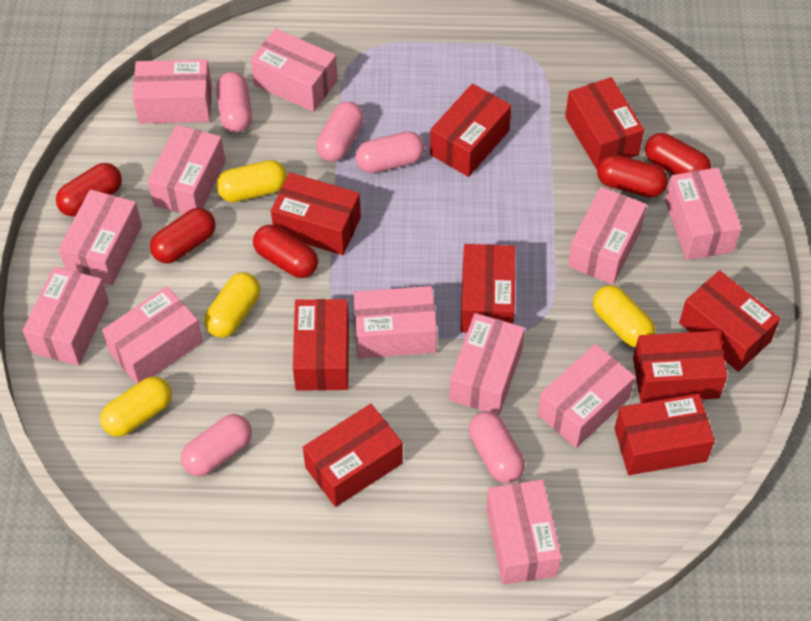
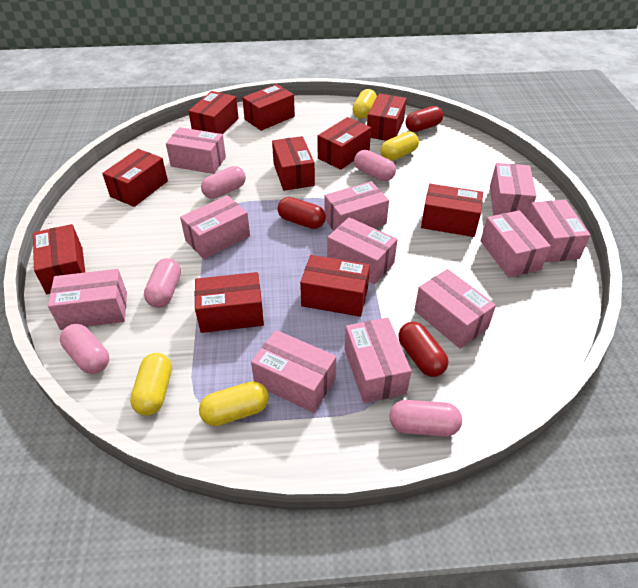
pink box: 12 -> 11
red box: 9 -> 10
red capsule: 5 -> 3

